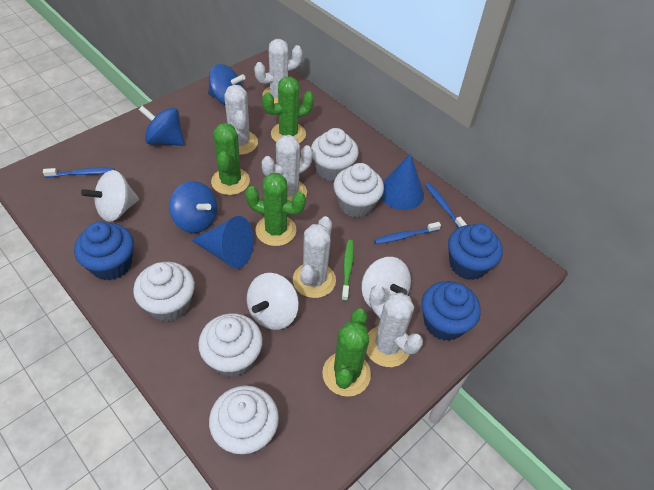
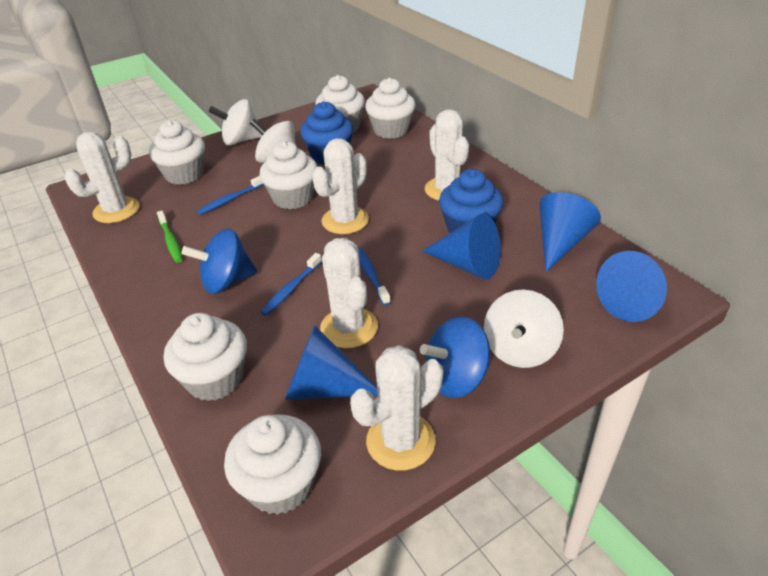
blue cone: 2 -> 4
blue cupcake: 3 -> 2
blue spinning top: 3 -> 2
green cactus: 4 -> 0
white cupcake: 5 -> 6

